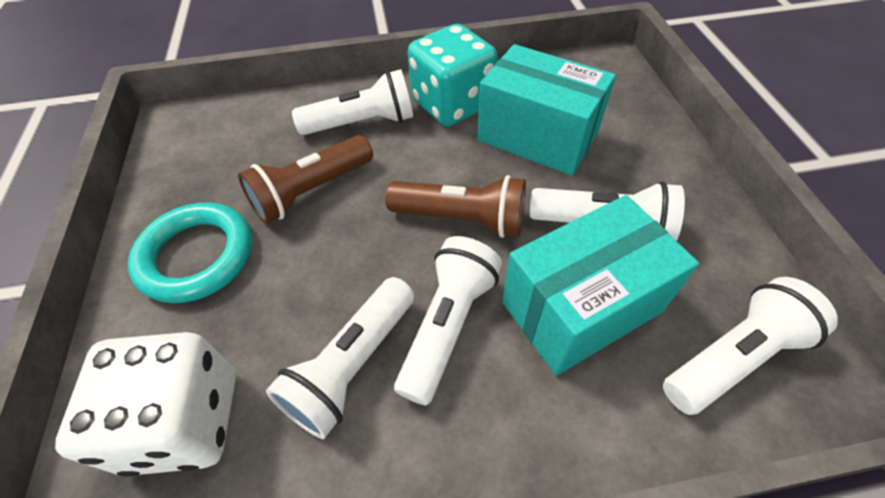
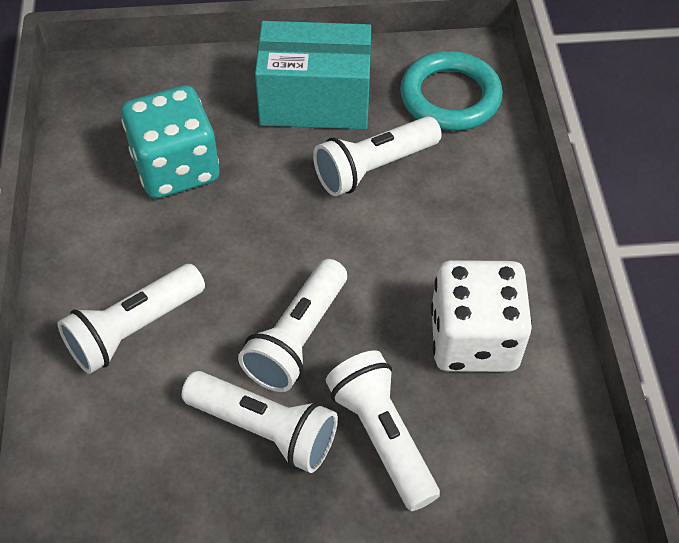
brown flashlight: 2 -> 0
turquoise box: 2 -> 1

